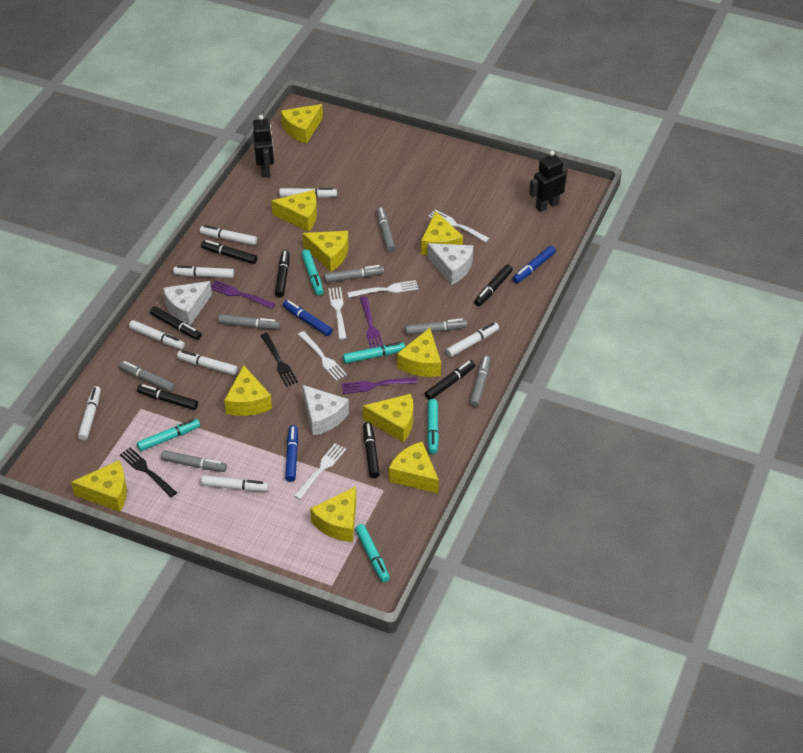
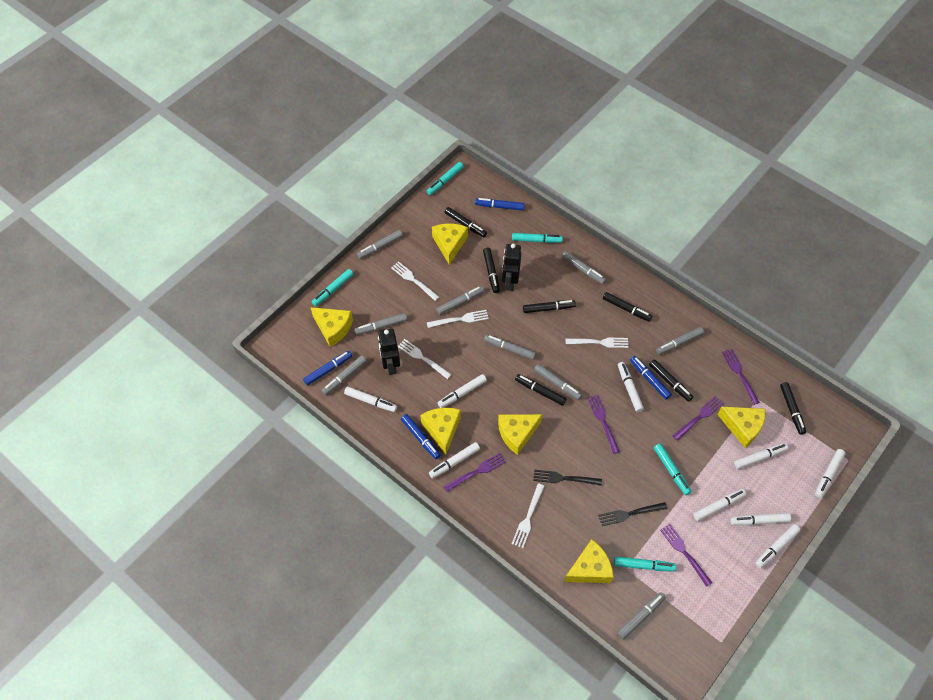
blue marker: 3 -> 4
grey marker: 7 -> 9
purple fork: 3 -> 5
white cheese: 3 -> 0
white marker: 8 -> 9
yellow cheese: 10 -> 6

